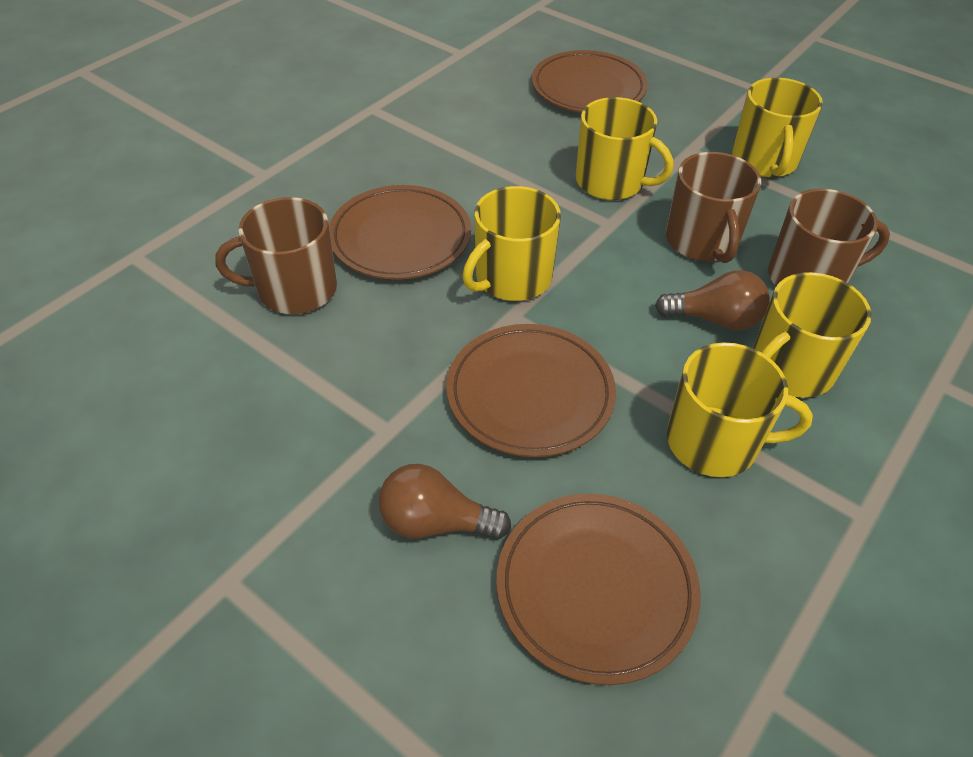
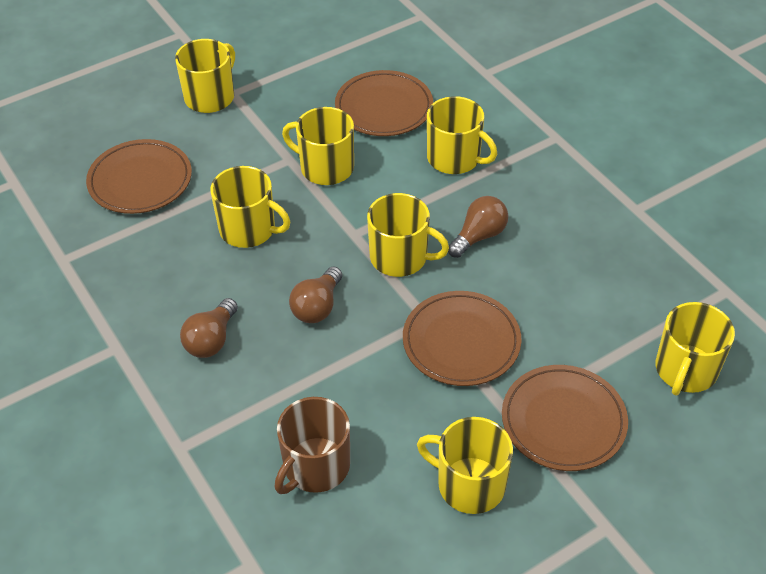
brown light bulb: 2 -> 3
brown mug: 3 -> 1
yellow mug: 5 -> 7

